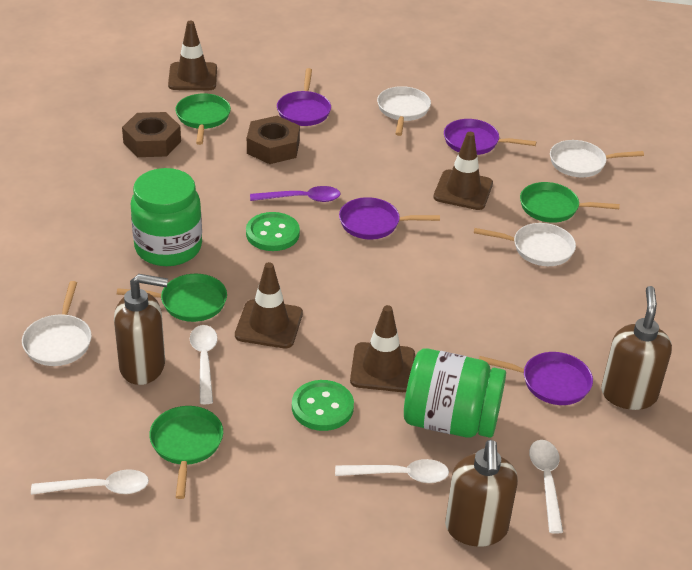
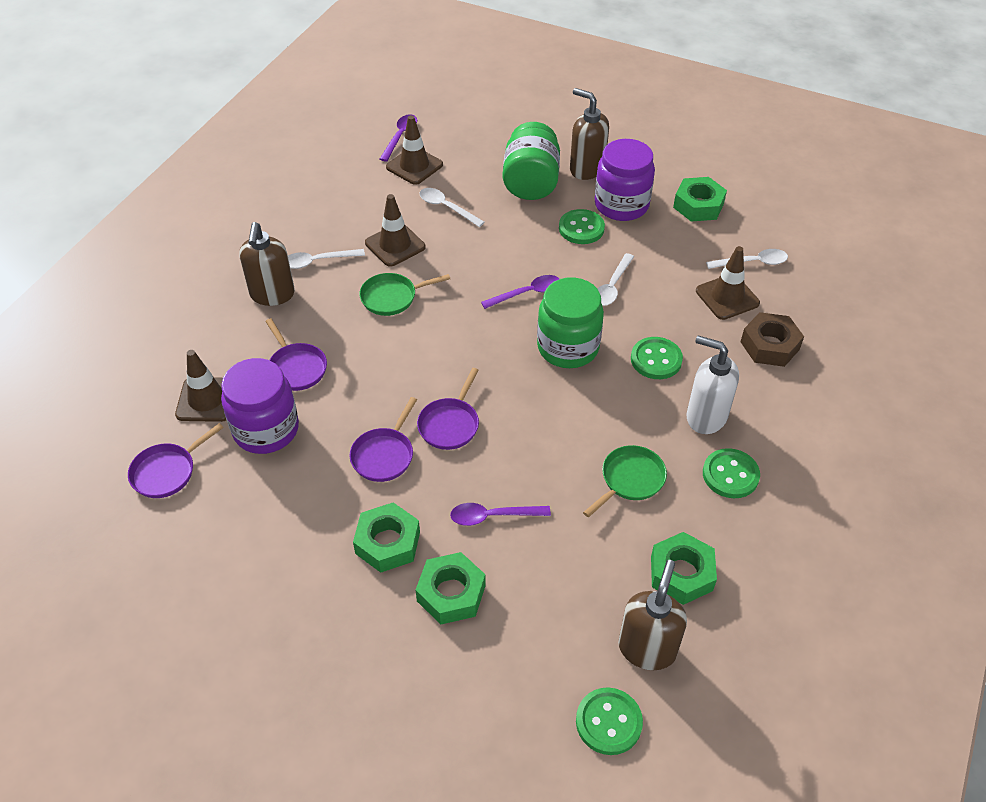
brown nut: 2 -> 1
green button: 2 -> 4
green nut: 0 -> 4
green pan: 4 -> 2
purple jar: 0 -> 2
purple spoon: 1 -> 3
white pan: 4 -> 0
white soap dispenser: 0 -> 1

